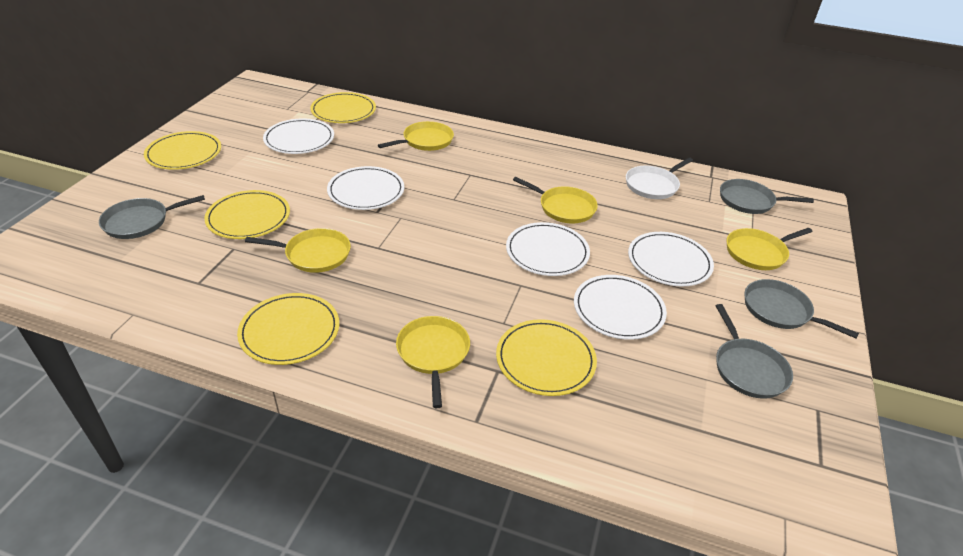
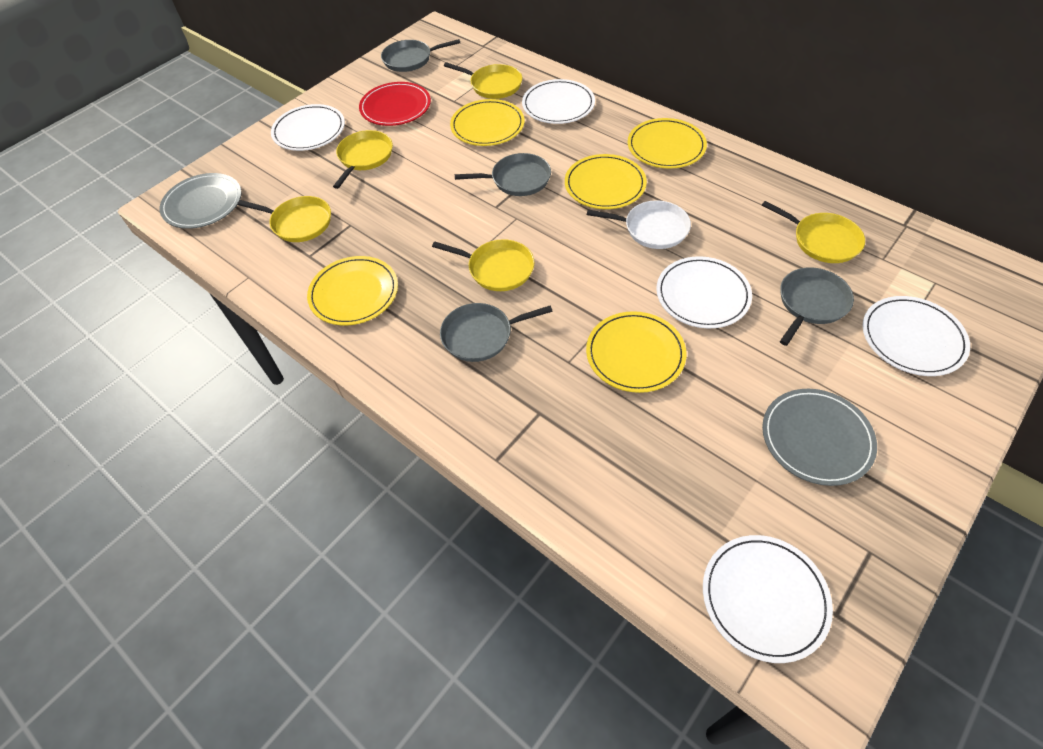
grey plate: 0 -> 2
red plate: 0 -> 1

